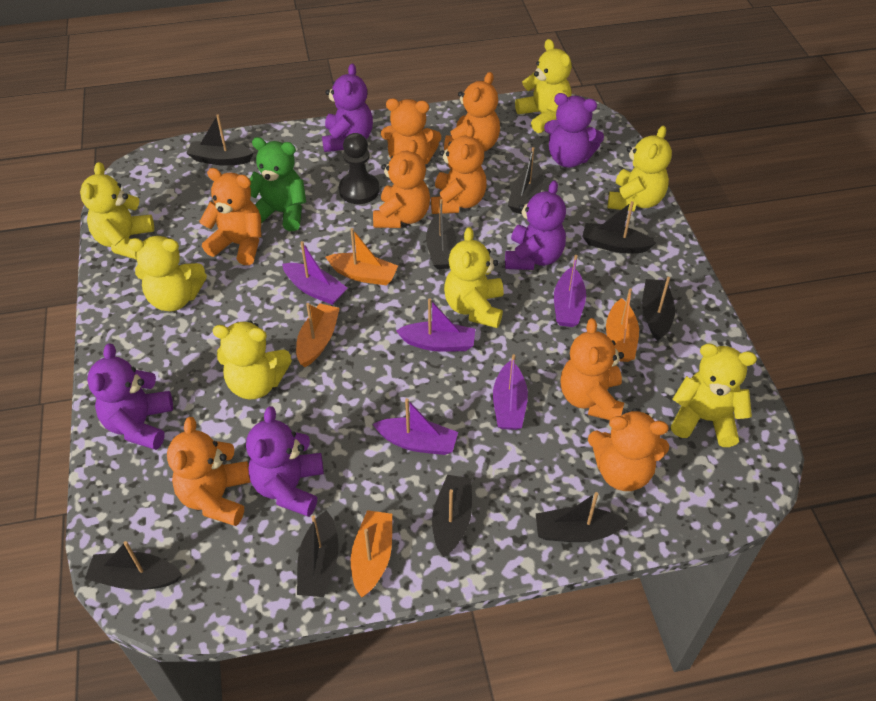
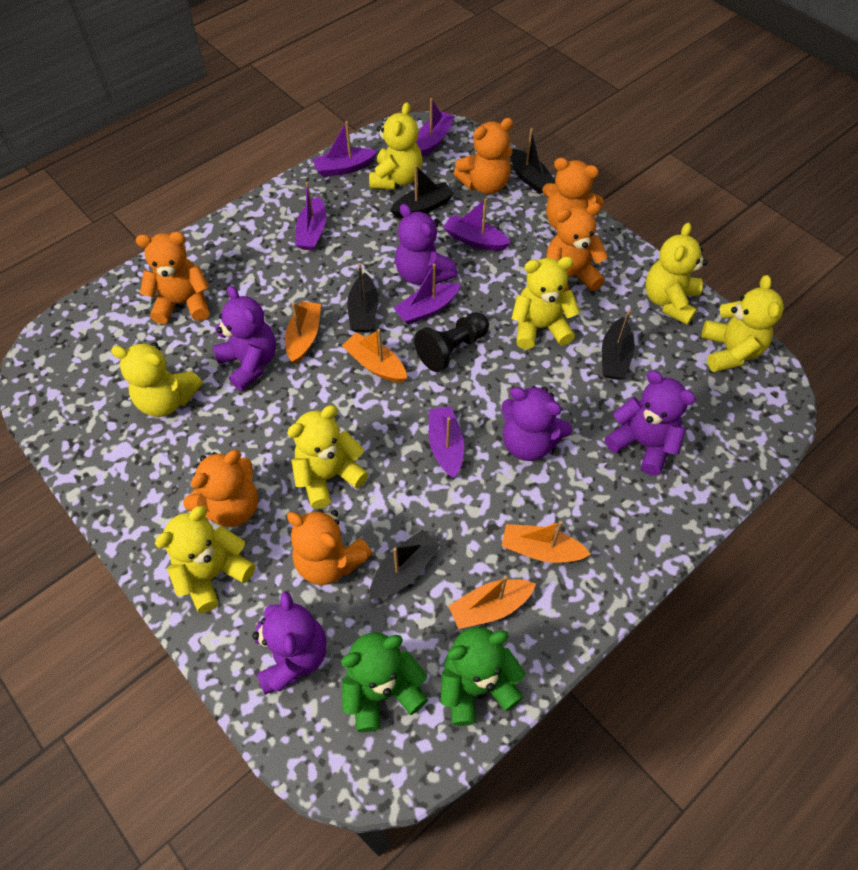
black boat: 9 -> 5
green teddy bear: 1 -> 2
orange teddy bear: 8 -> 6
purple boat: 5 -> 6

